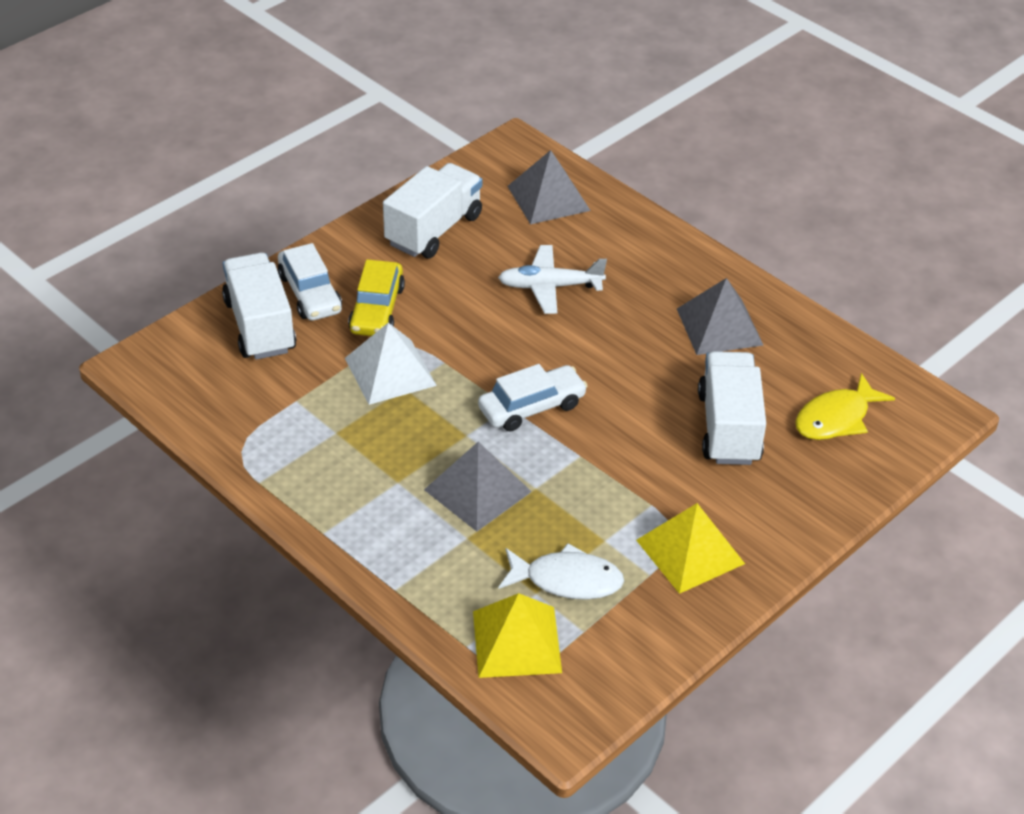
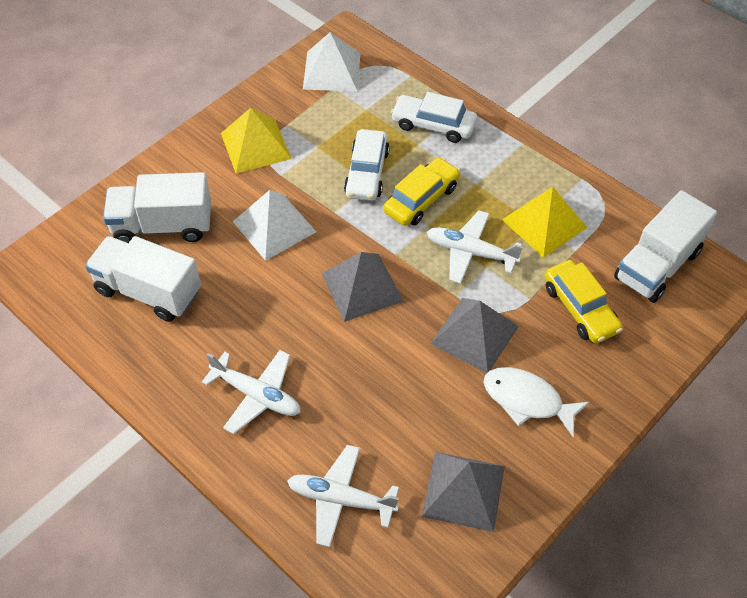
white plane: 1 -> 3
white pyramid: 1 -> 2
yellow car: 1 -> 2
yellow fish: 1 -> 0

